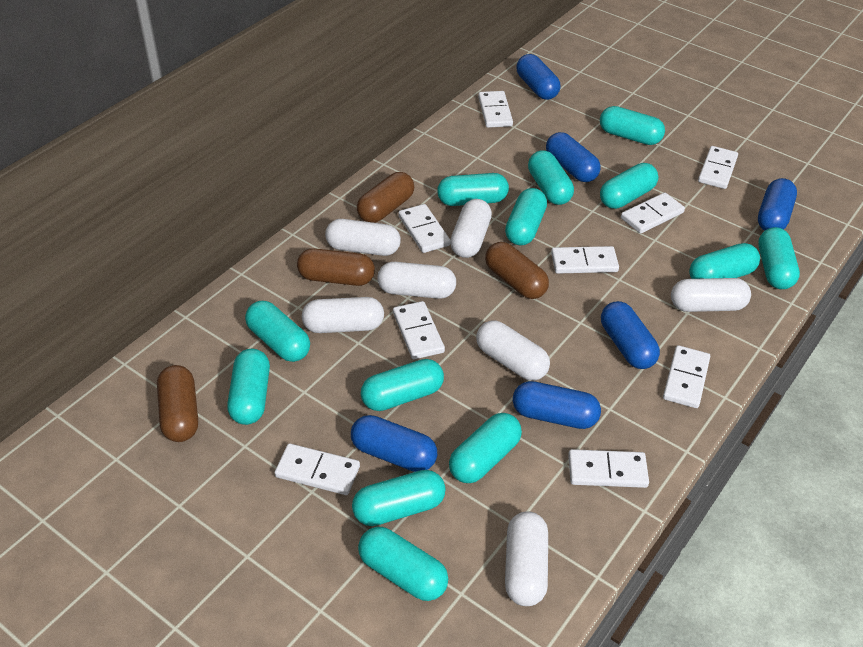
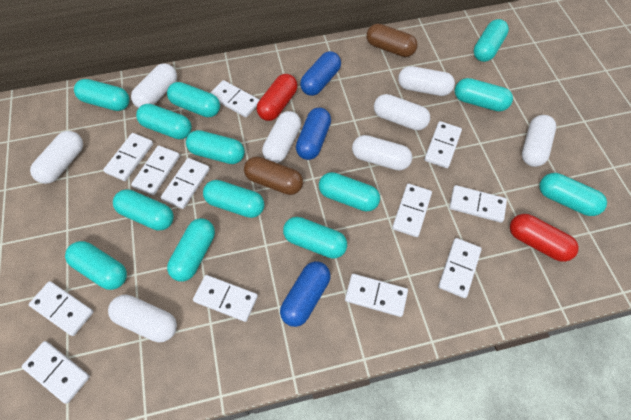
blue capsule: 6 -> 3
brown capsule: 4 -> 2
red capsule: 0 -> 2
white capsule: 7 -> 8
white domino: 9 -> 12

